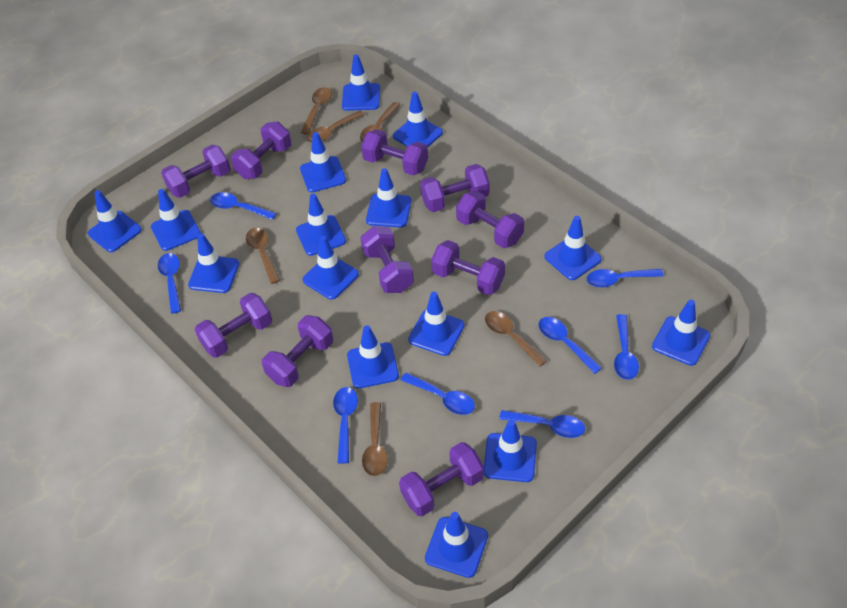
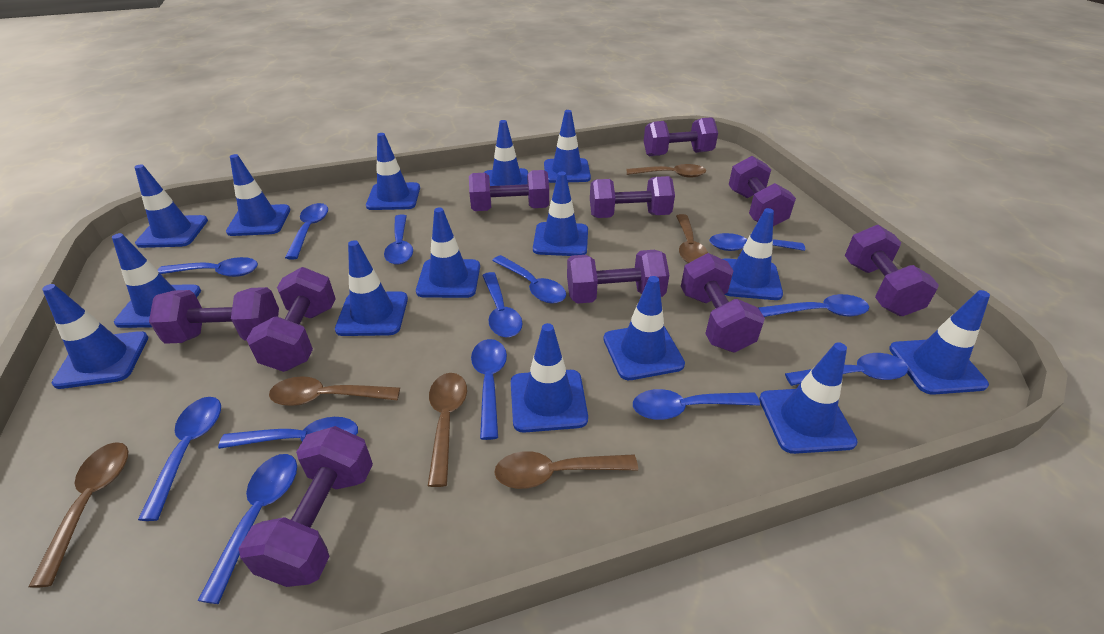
blue spoon: 8 -> 13

